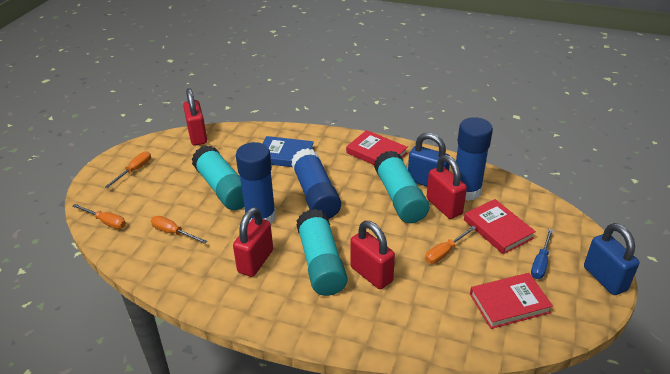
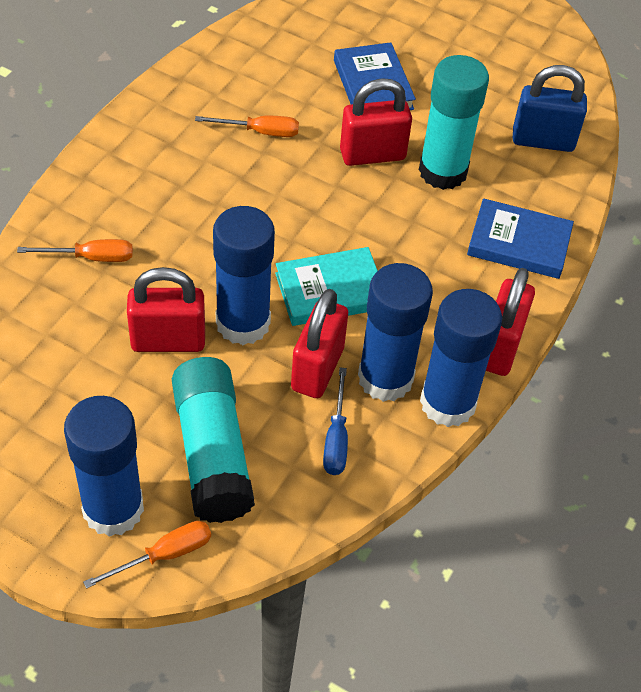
blue book: 1 -> 2
blue glue stick: 3 -> 4
blue padlock: 2 -> 1
orange screwdriver: 4 -> 3
red book: 3 -> 0
turquoise book: 0 -> 1
turquoise glue stick: 3 -> 2

